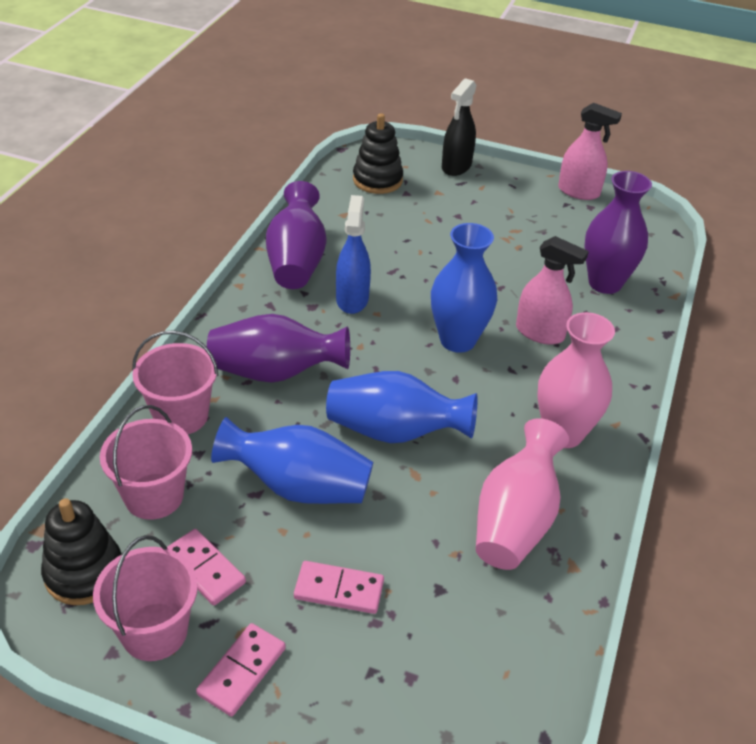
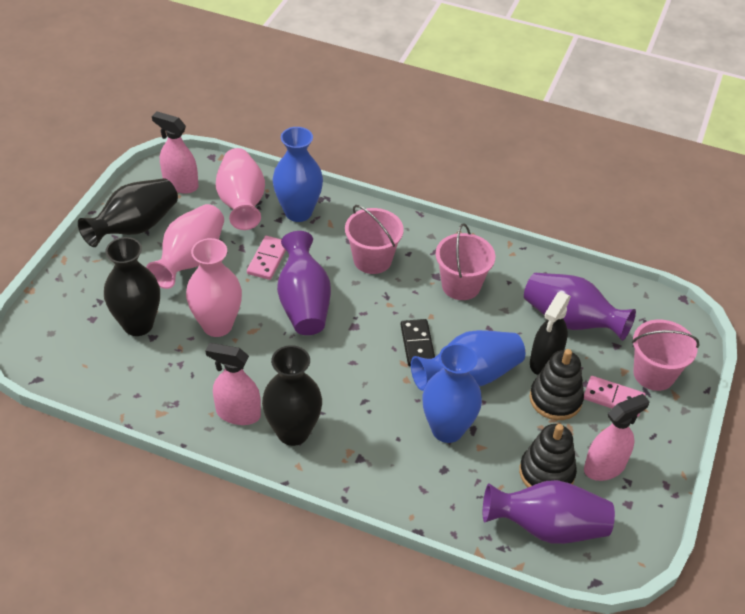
black domino: 0 -> 1
black vase: 0 -> 3
blue spray bottle: 1 -> 0
pink domino: 3 -> 2
pink spray bottle: 2 -> 3
pink vase: 2 -> 3

